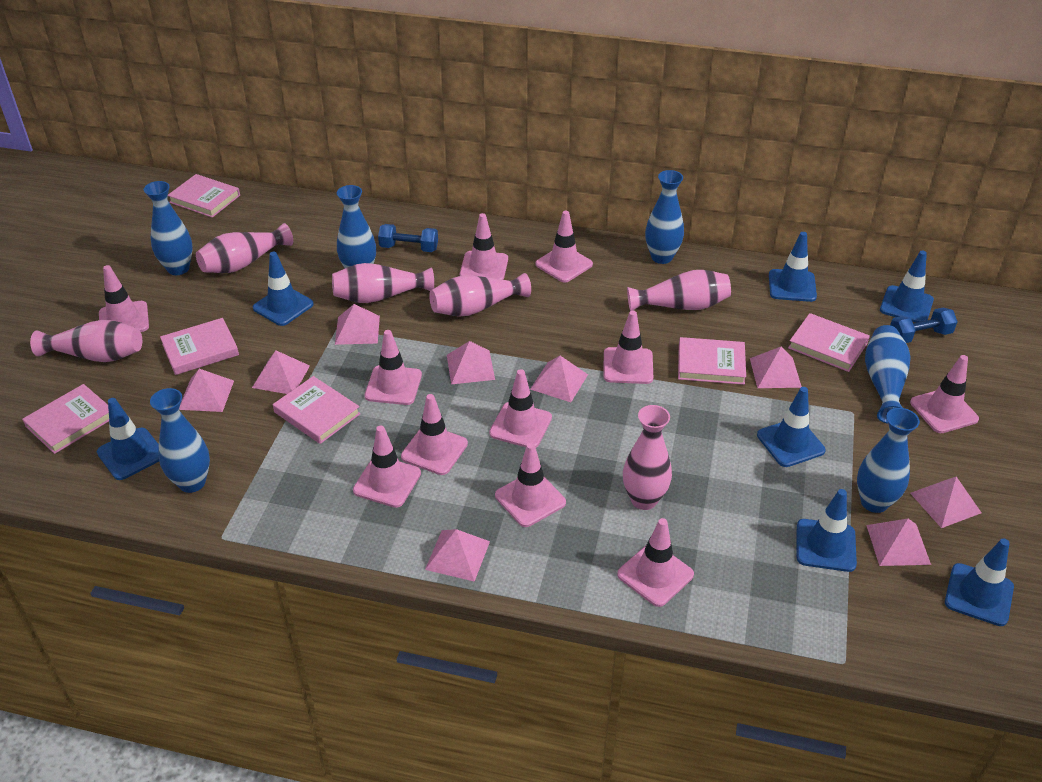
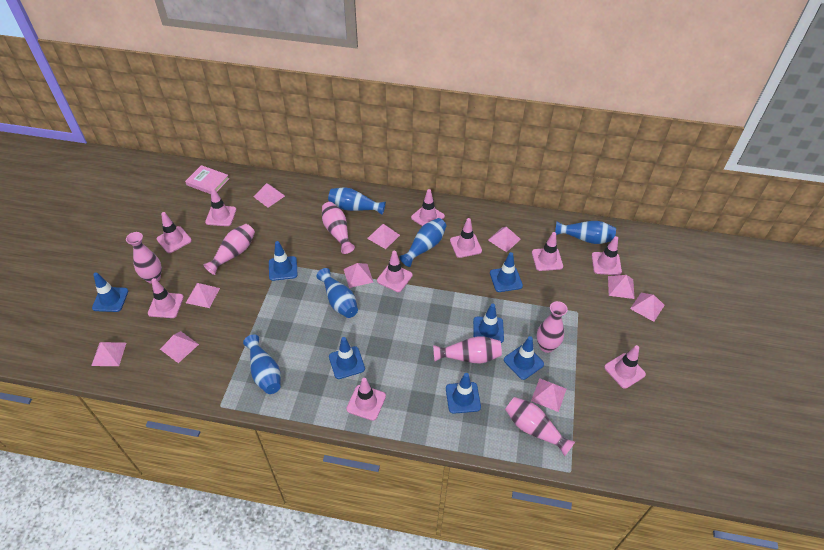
blue dumbbell: 2 -> 0
blue vase: 6 -> 5
pink book: 6 -> 1
pink pyramid: 9 -> 10
pink traffic cone: 11 -> 10

